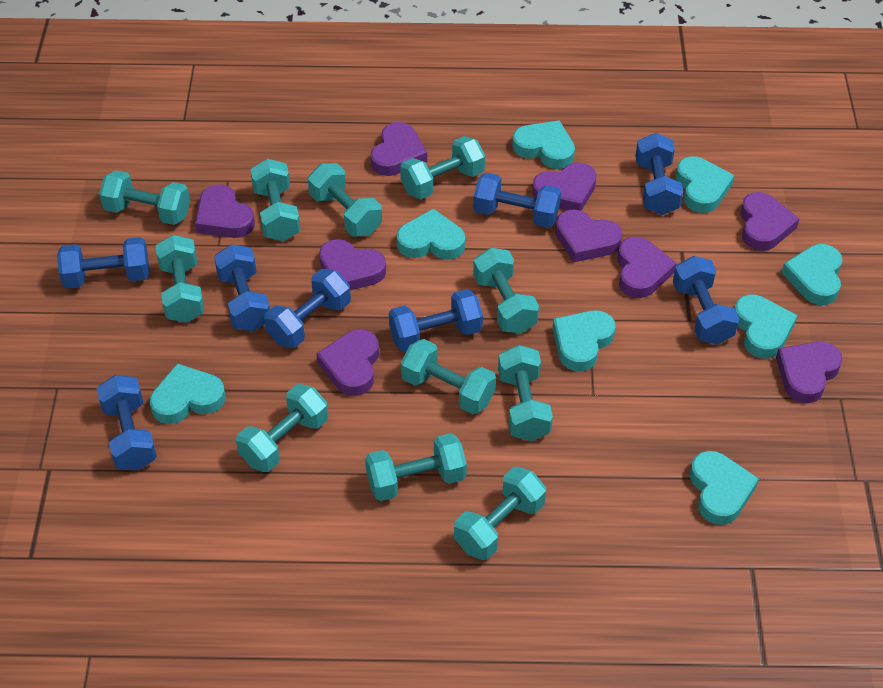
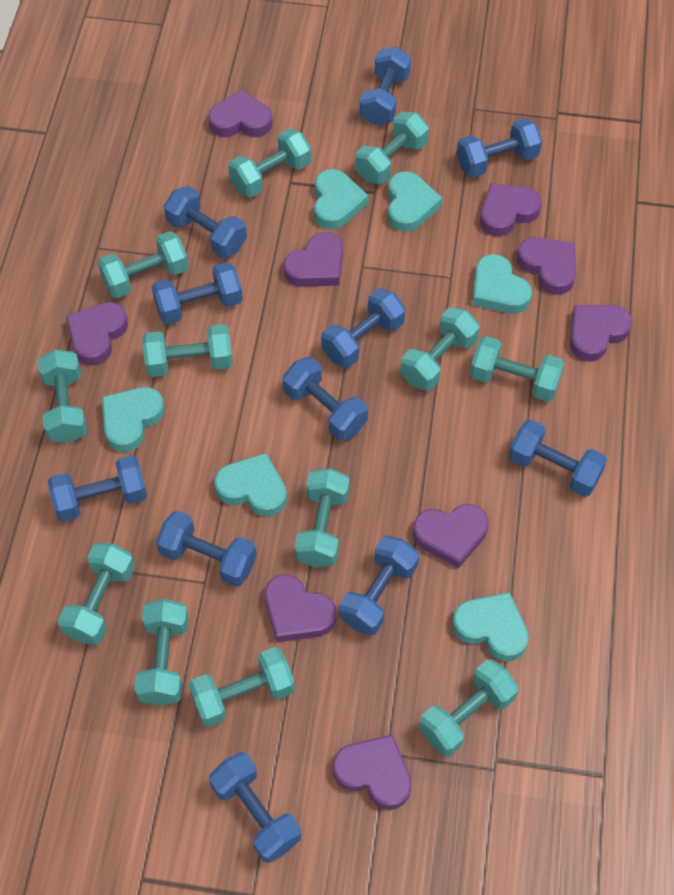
blue dumbbell: 8 -> 11
turquoise dumbbell: 11 -> 12
turquoise heart: 8 -> 6

